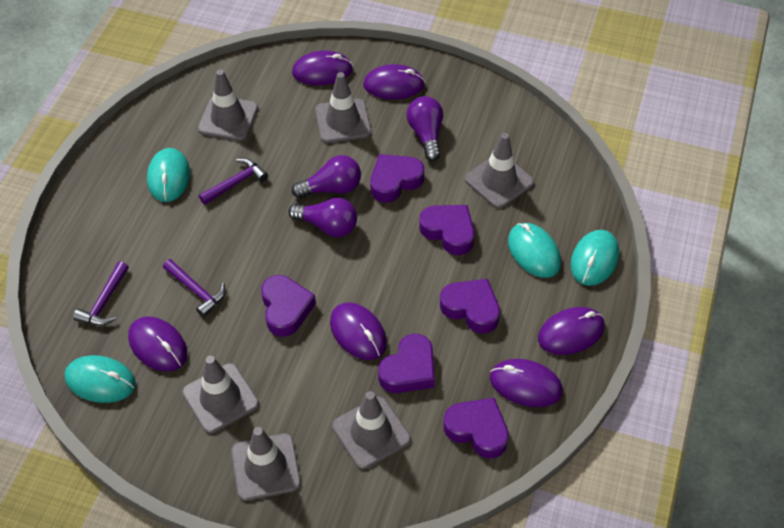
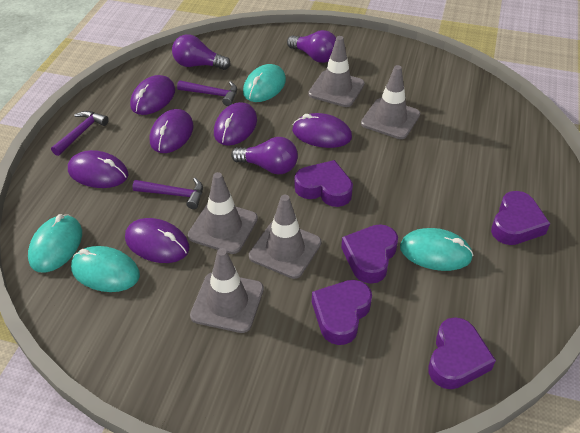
grey traffic cone: 6 -> 5
purple heart: 6 -> 5

